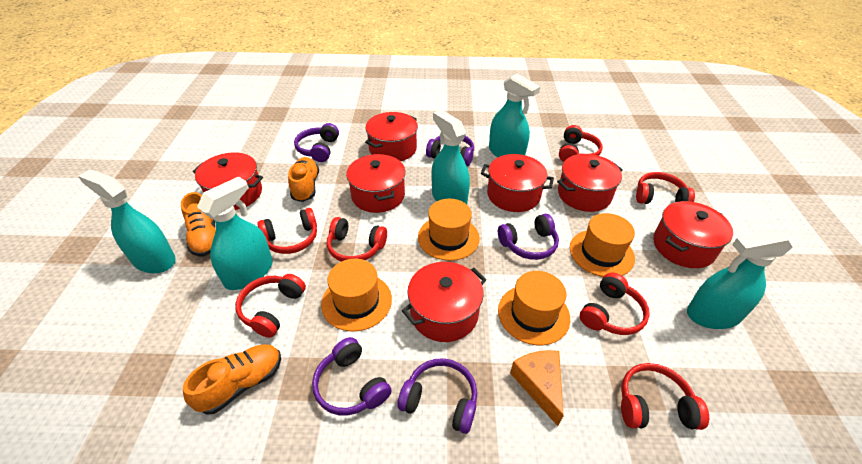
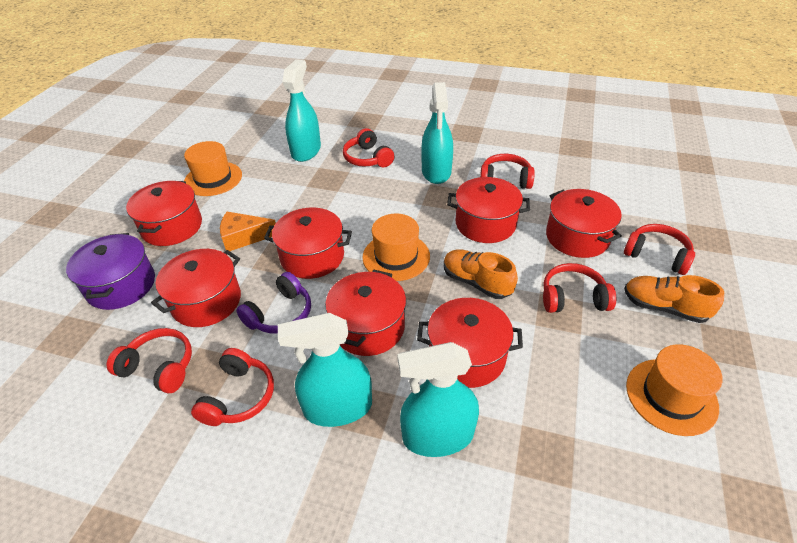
orange hat: 4 -> 3
orange shoe: 3 -> 2
purple headphones: 5 -> 1
purple pot: 0 -> 1
red headphones: 7 -> 6
turquoise spray bottle: 5 -> 4

